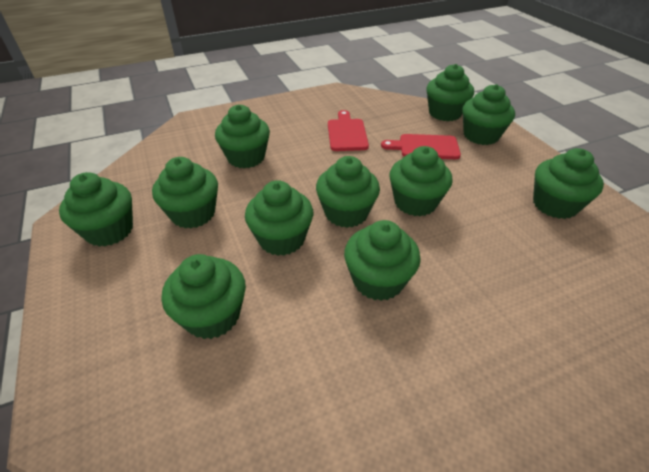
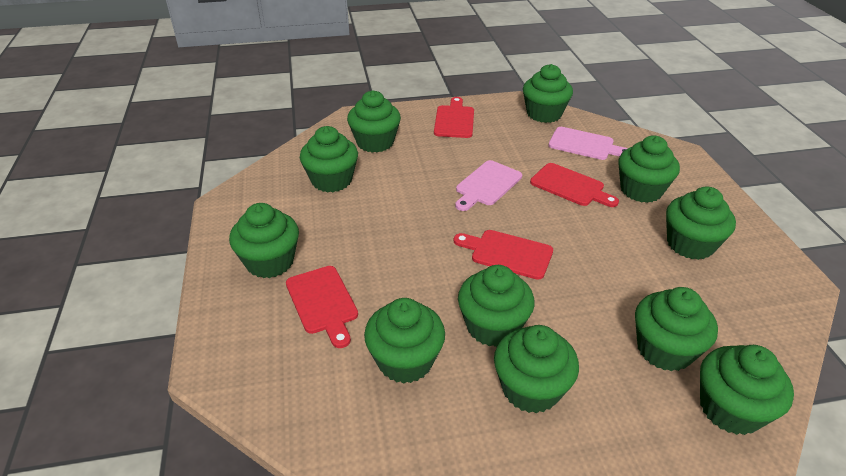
pink cutting board: 0 -> 2
red cutting board: 2 -> 4

